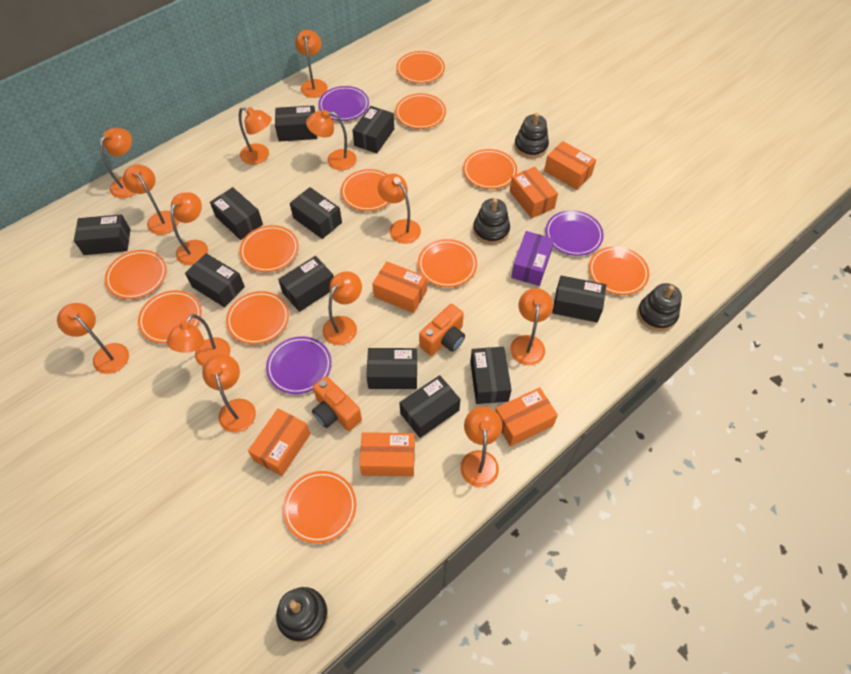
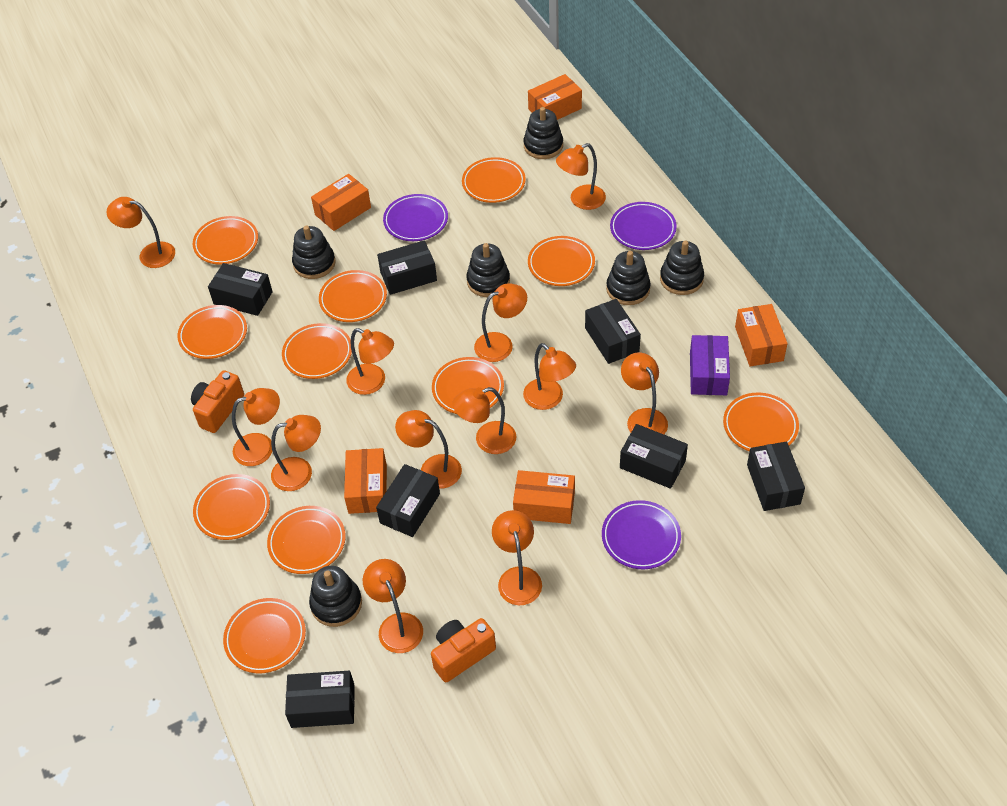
black box: 11 -> 7
black stacking toy: 4 -> 6
orange box: 6 -> 5
orange lamp: 13 -> 12

